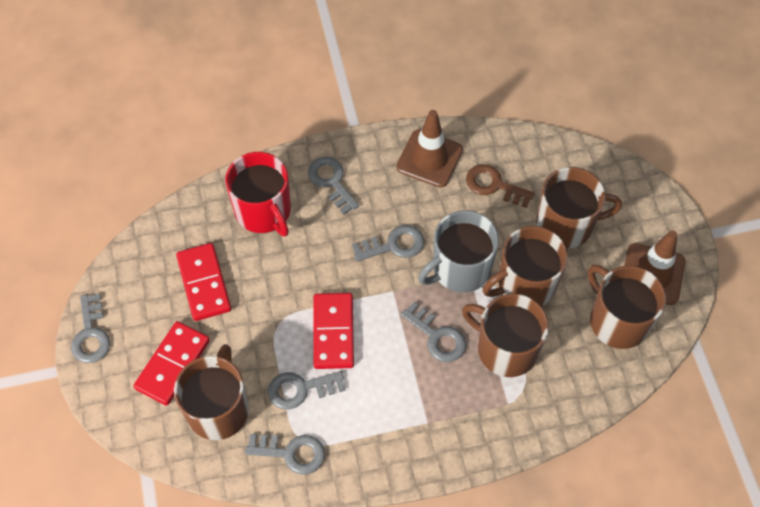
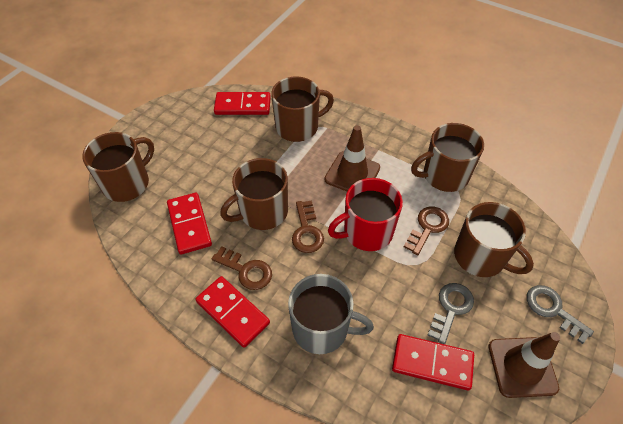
brown key: 1 -> 3
grey key: 6 -> 2
red domino: 3 -> 4

